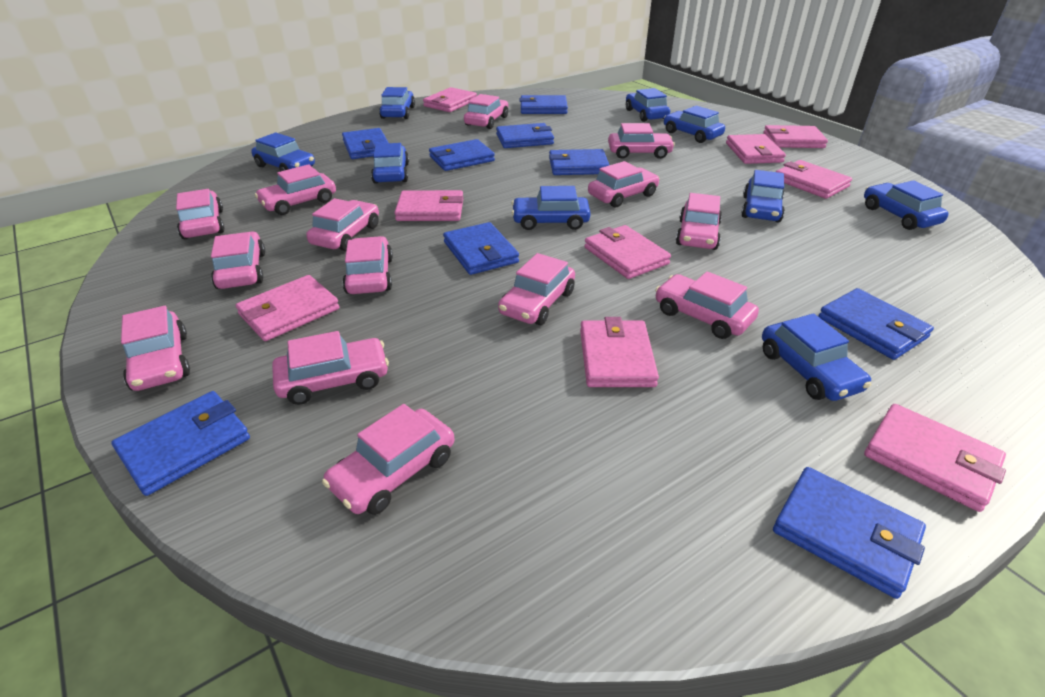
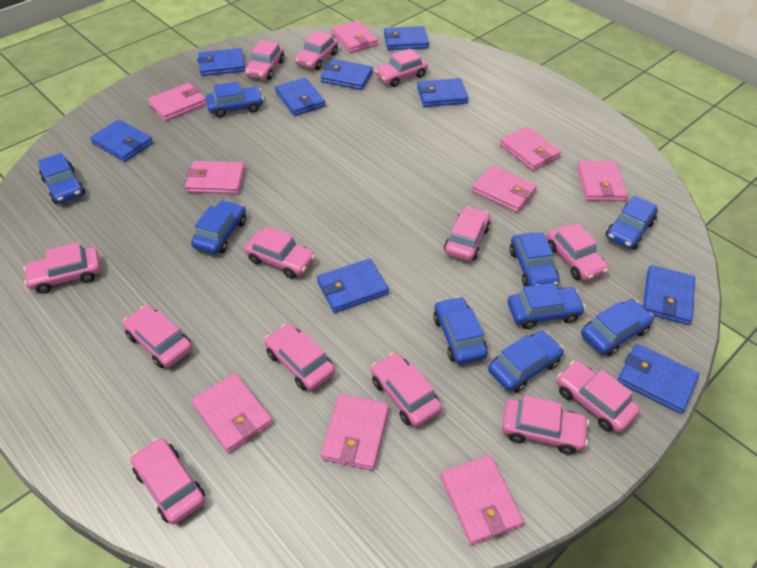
pink car: 14 -> 13

